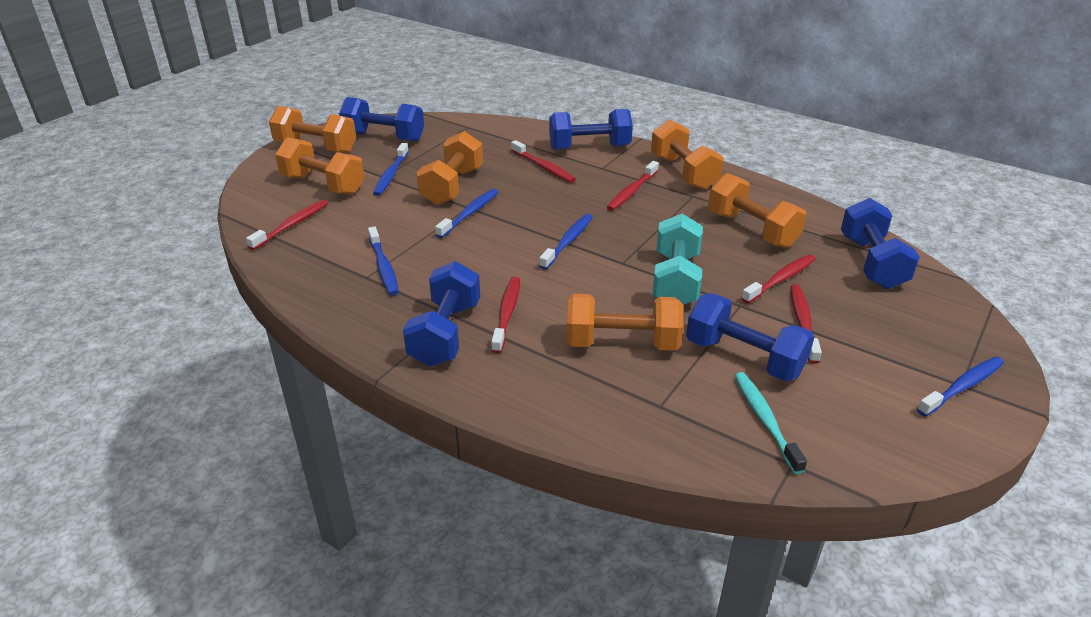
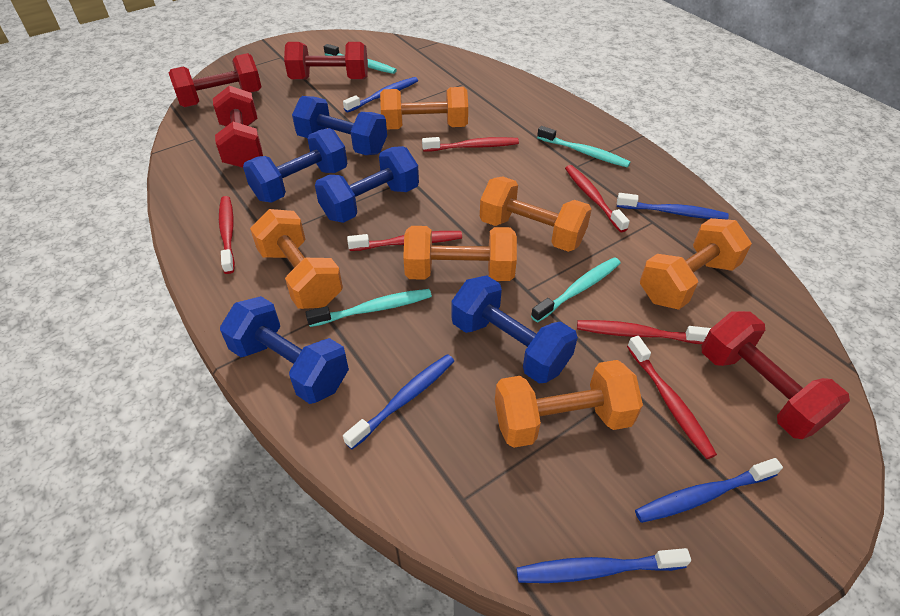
red dumbbell: 0 -> 4
turquoise dumbbell: 1 -> 0
turquoise toothbrush: 1 -> 4

